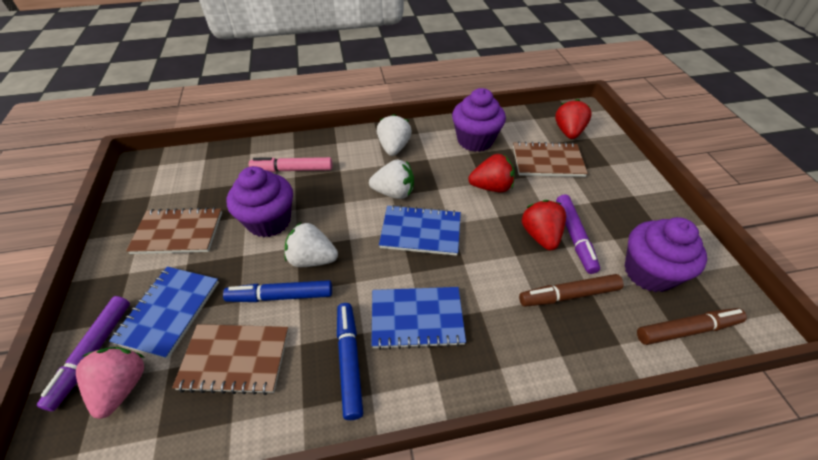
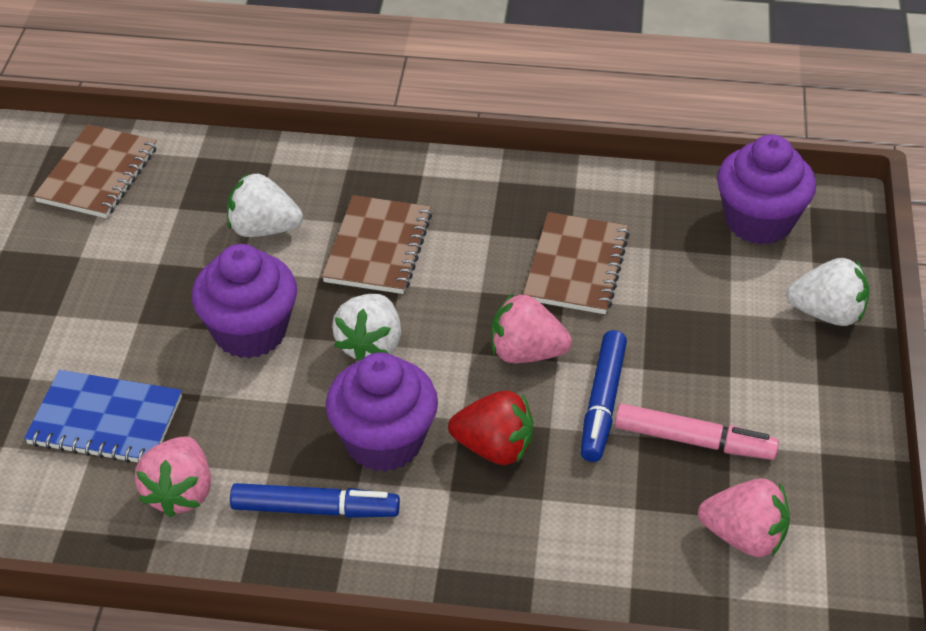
blue notebook: 3 -> 1
brown marker: 2 -> 0
pink strawberry: 1 -> 3
purple marker: 2 -> 0
red strawberry: 3 -> 1

